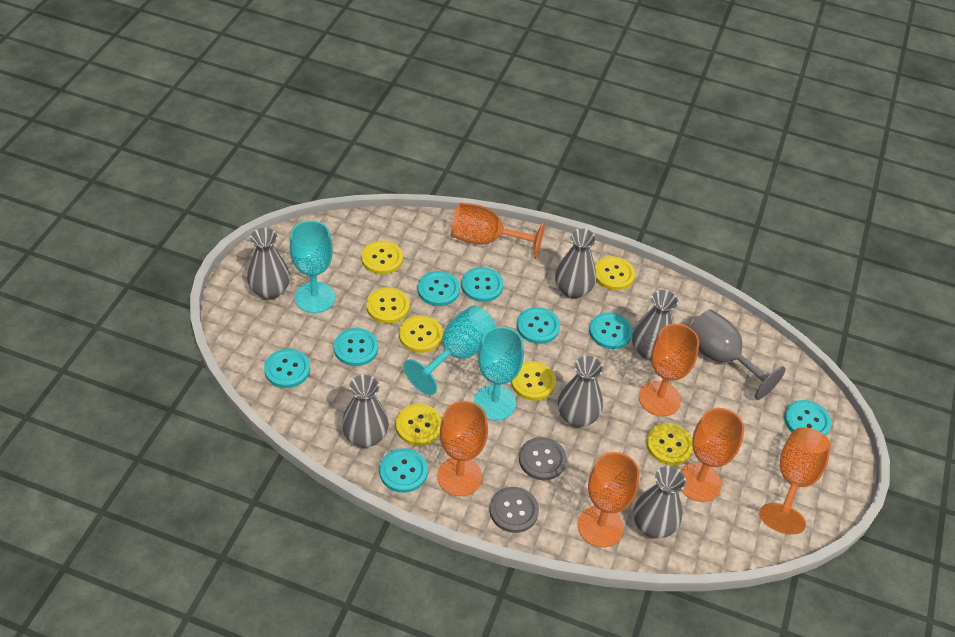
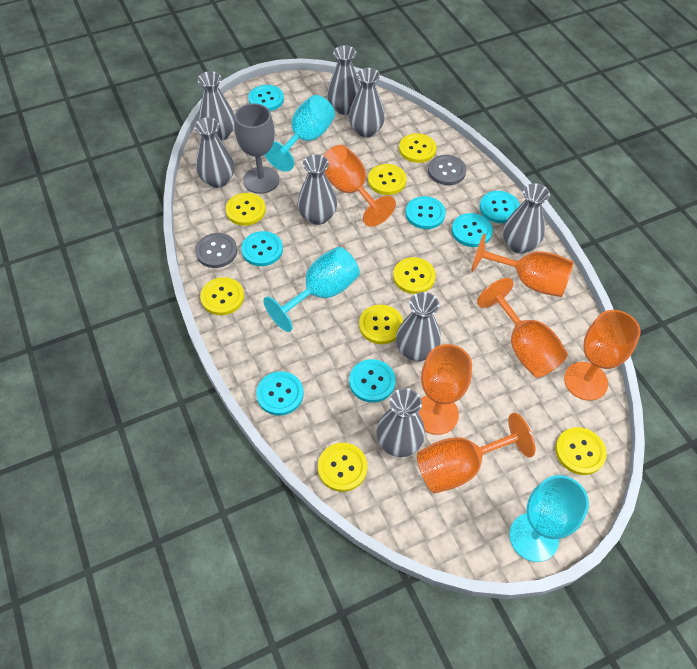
grey vase: 6 -> 8
turquoise button: 8 -> 7
yellow button: 7 -> 8

